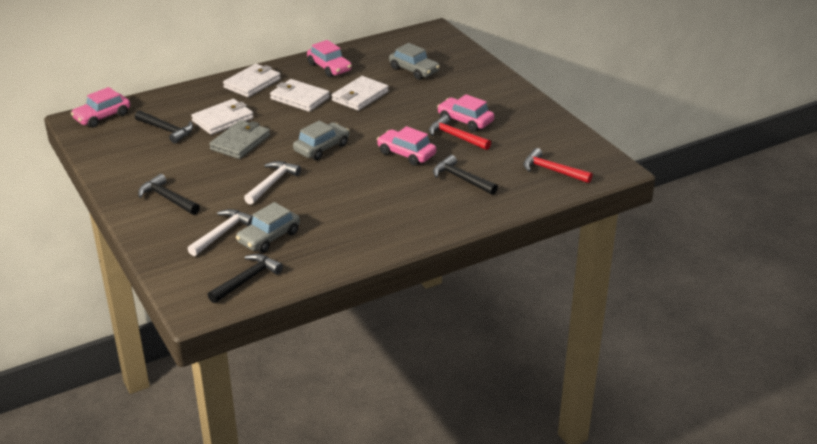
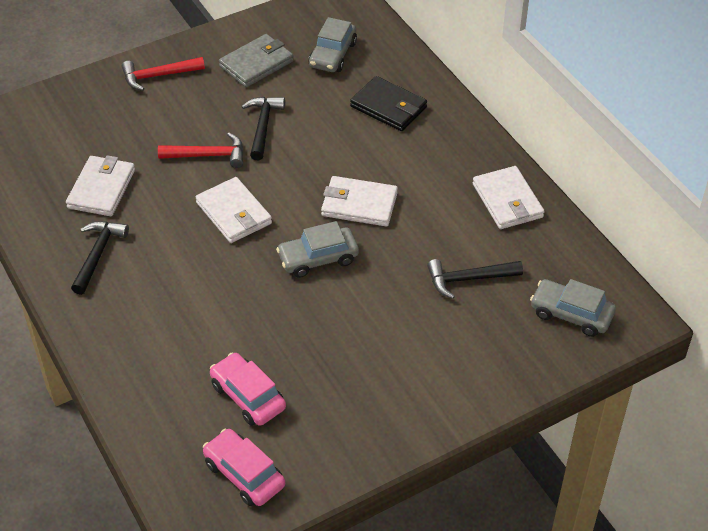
black hammer: 4 -> 3
black wallet: 0 -> 1
pink car: 4 -> 2
white hammer: 2 -> 0

